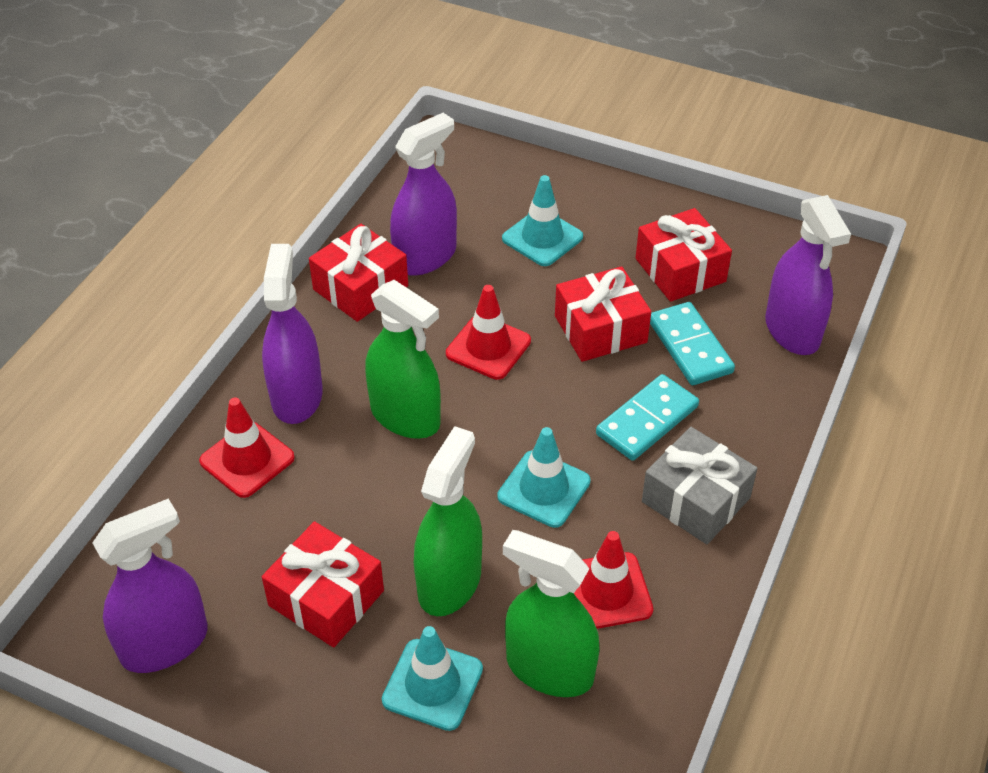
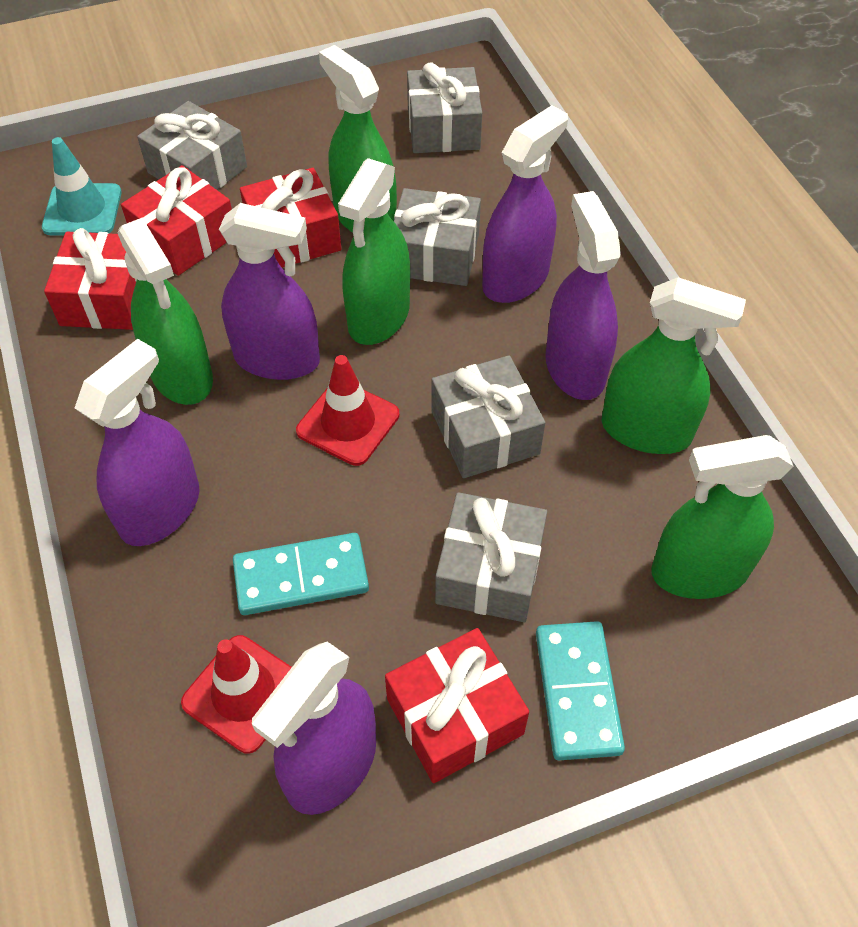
green spray bottle: 3 -> 5
grey gift: 1 -> 5
purple spray bottle: 4 -> 5
red traffic cone: 3 -> 2
turquoise traffic cone: 3 -> 1

